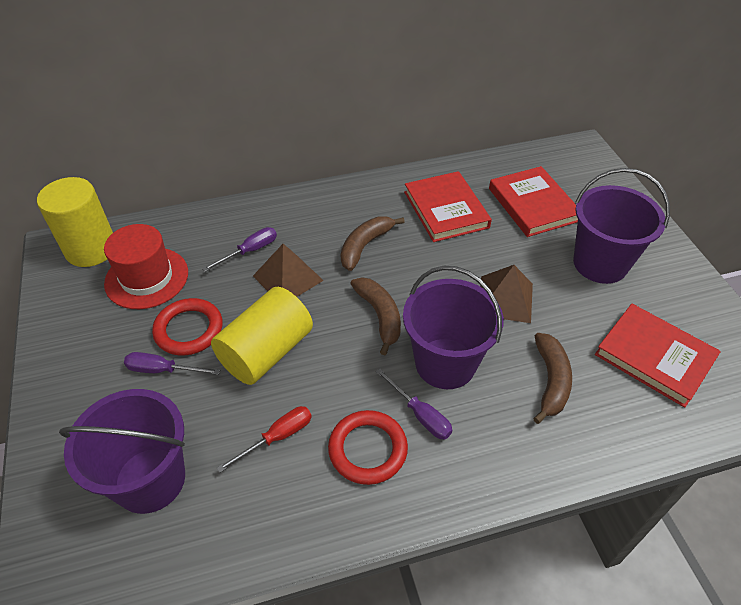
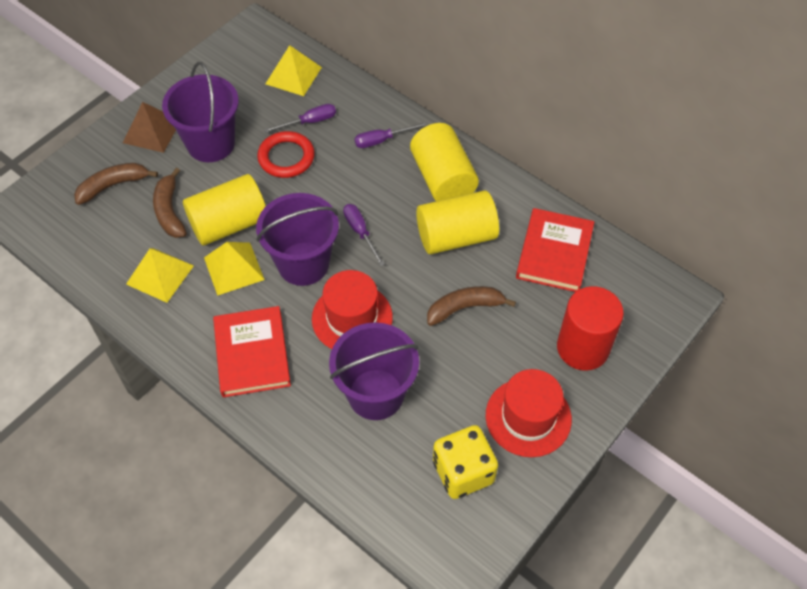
brown pyramid: 2 -> 1
red book: 3 -> 2
red cylinder: 0 -> 1
red hat: 1 -> 2
red ring: 2 -> 1
red screwdriver: 1 -> 0
yellow cylinder: 2 -> 3
yellow dice: 0 -> 1
yellow pyramid: 0 -> 3

